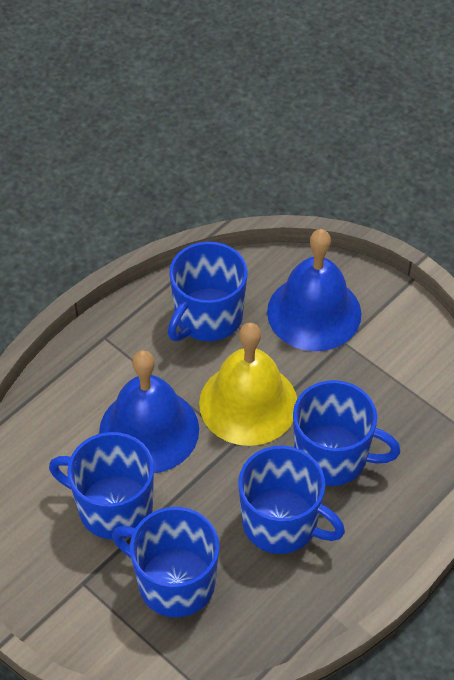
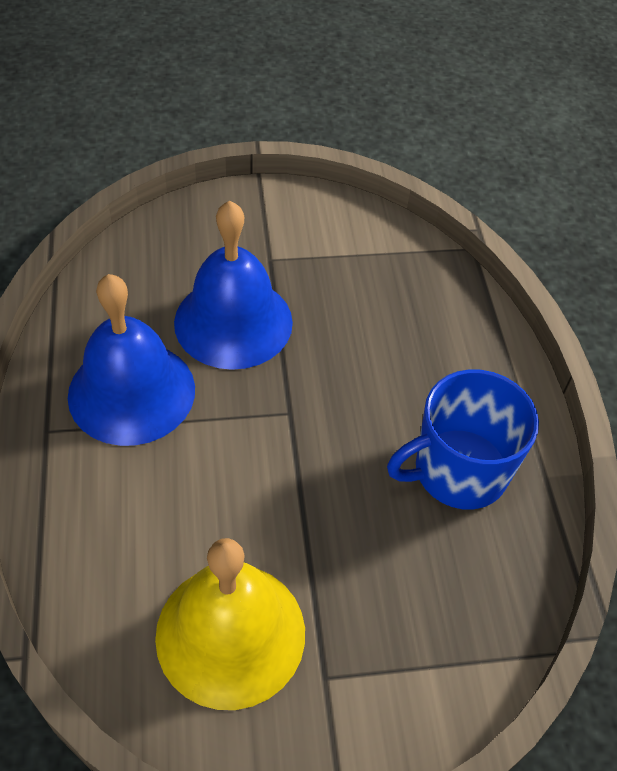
blue mug: 5 -> 1

